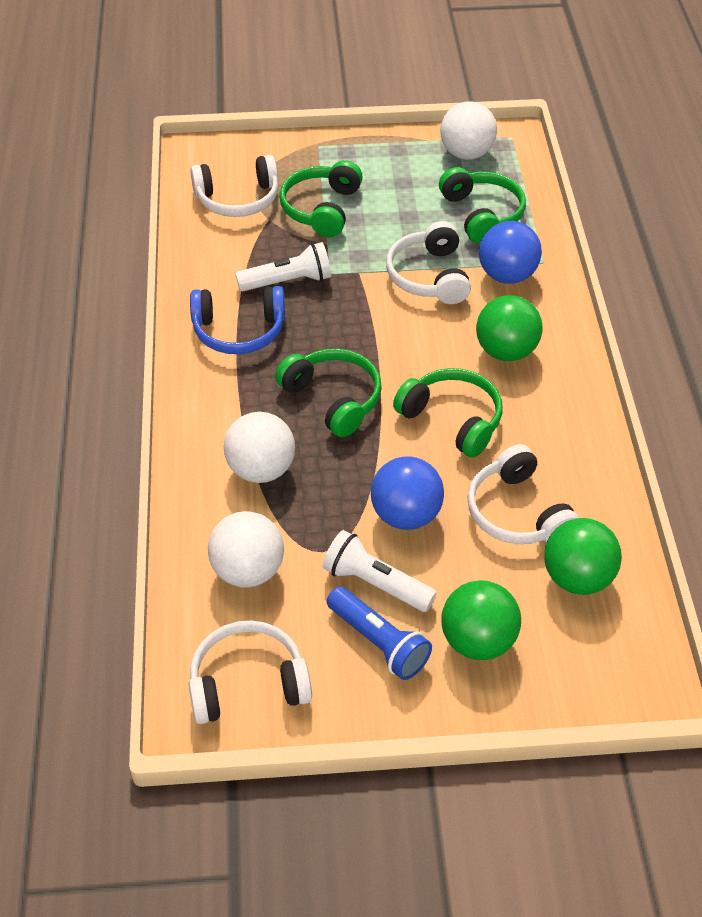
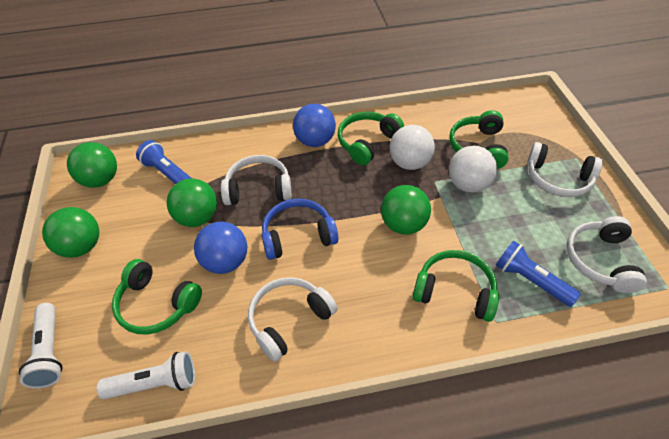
blue flashlight: 1 -> 2
green ball: 3 -> 4
white ball: 3 -> 2

